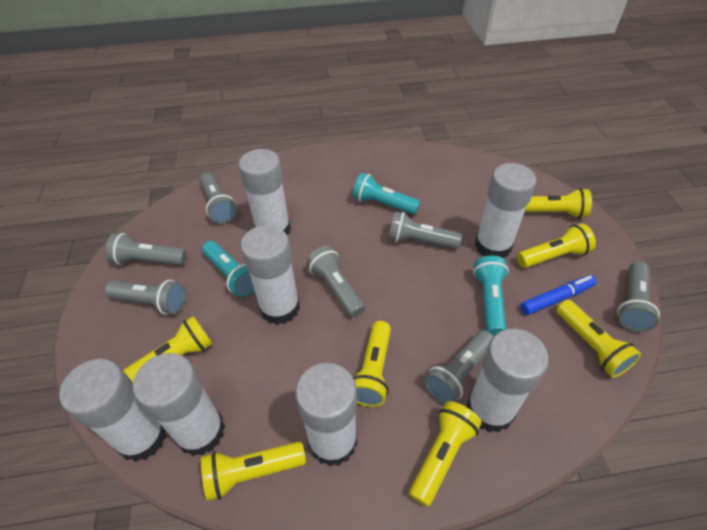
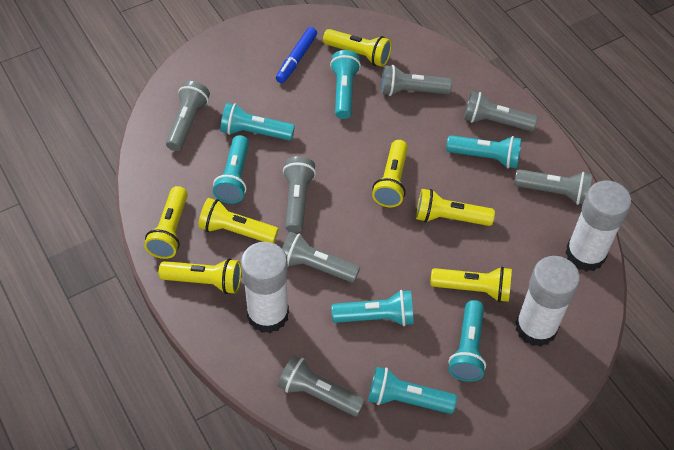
turquoise flashlight: 3 -> 7
white glue stick: 7 -> 3

